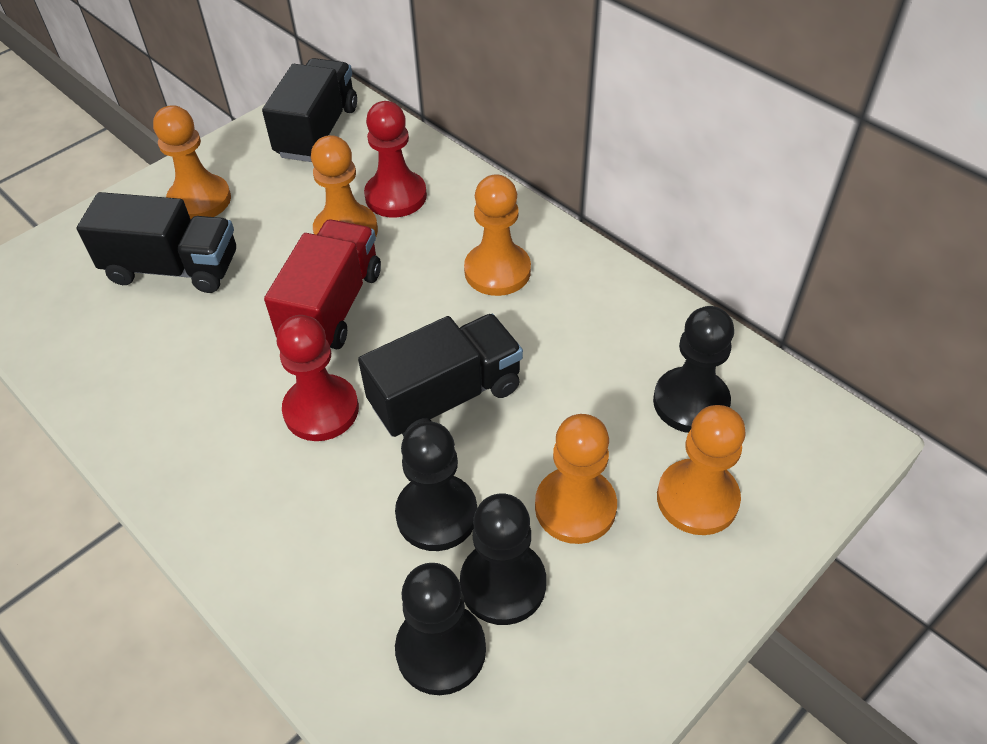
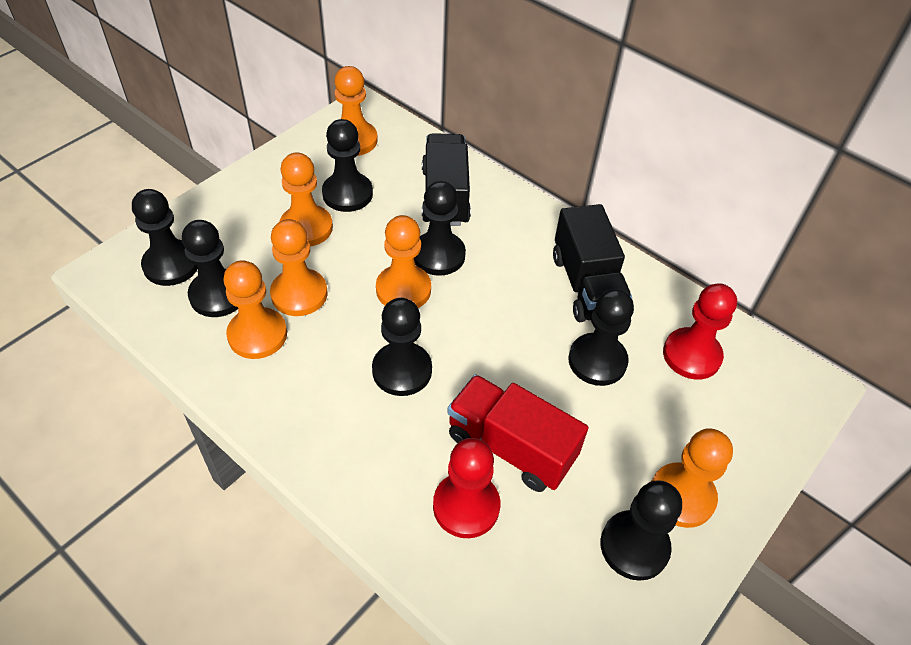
black pawn: 4 -> 7
black truck: 3 -> 2
orange pawn: 5 -> 6

